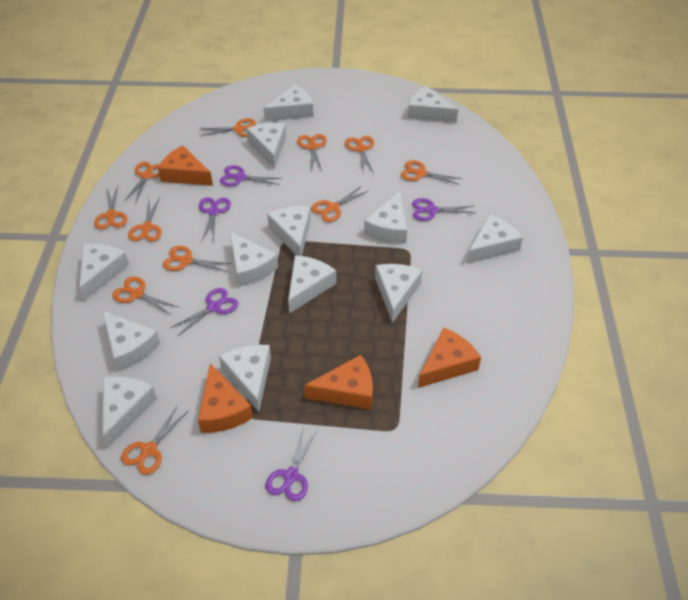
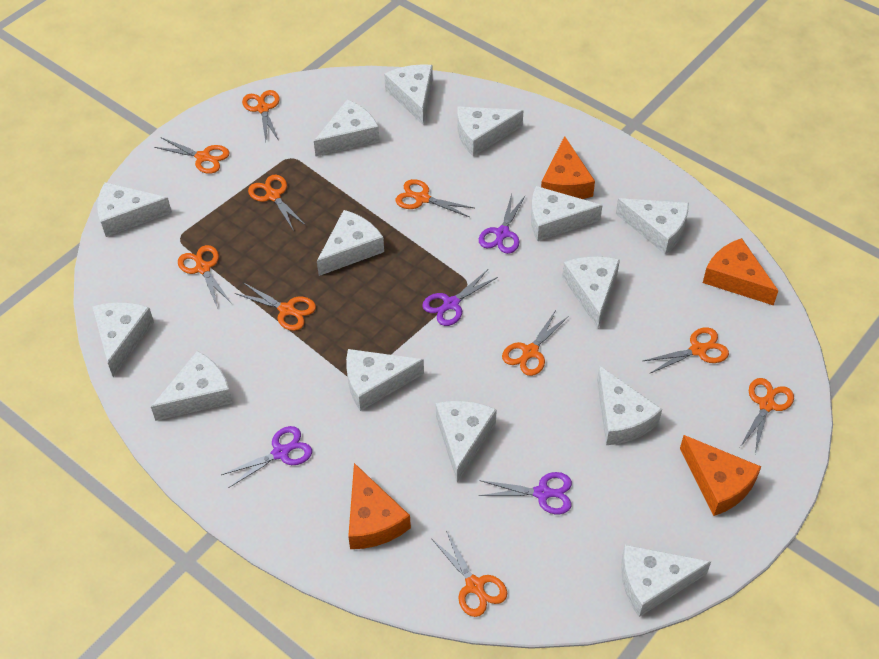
orange scissors: 11 -> 10
purple scissors: 5 -> 4
white cheese: 13 -> 14

